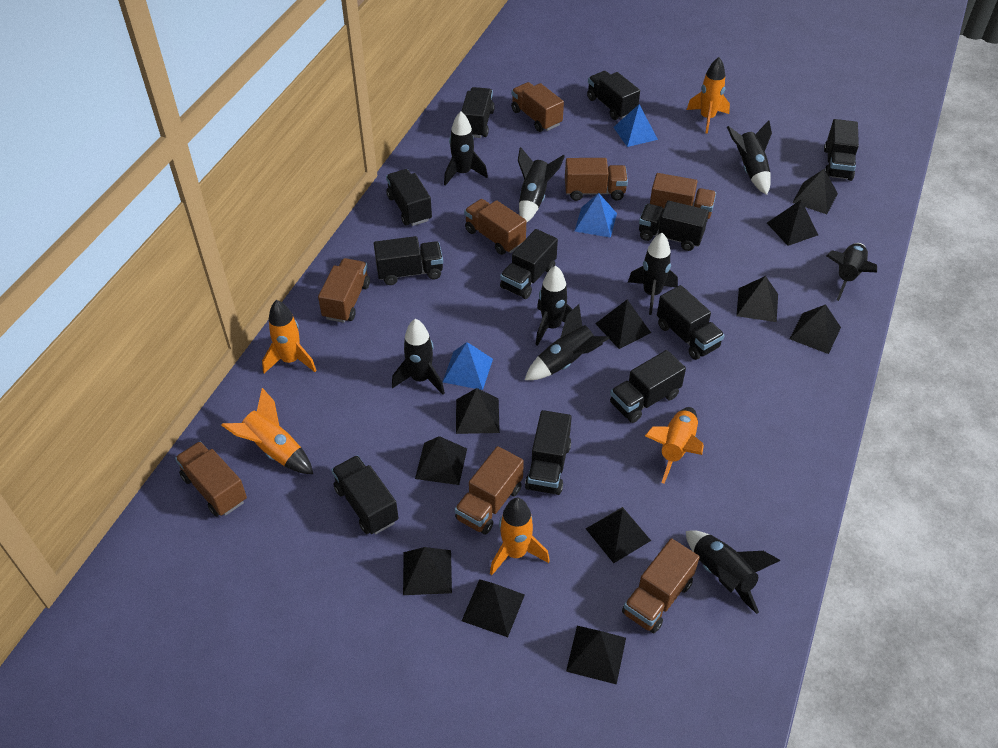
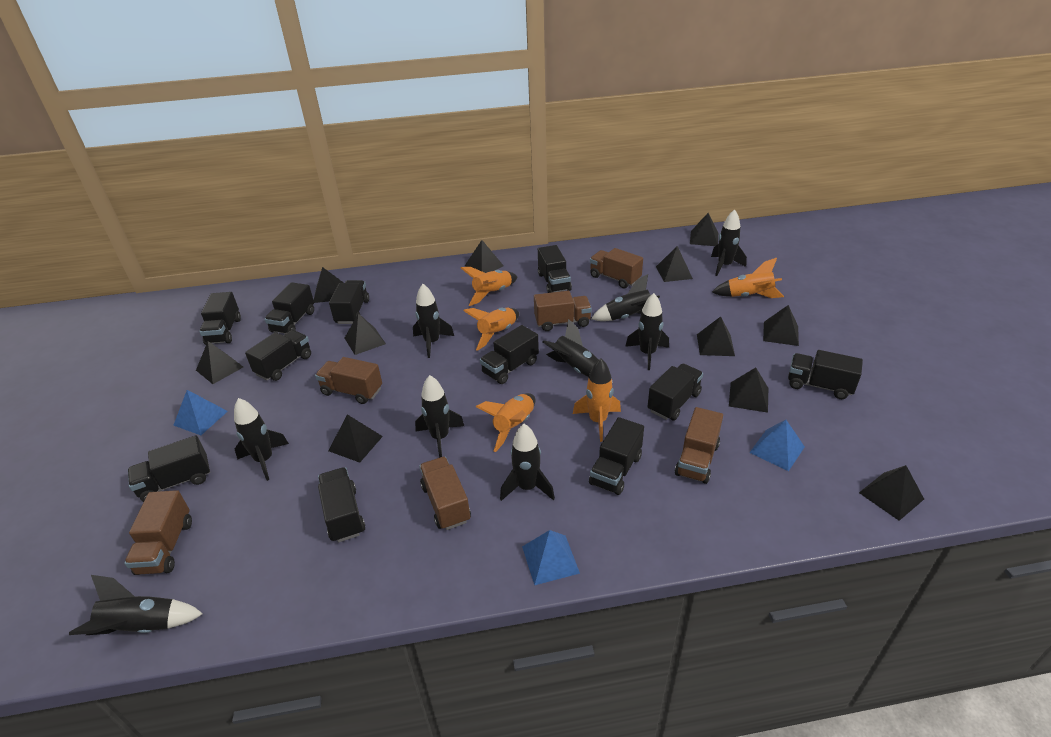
brown truck: 8 -> 6

